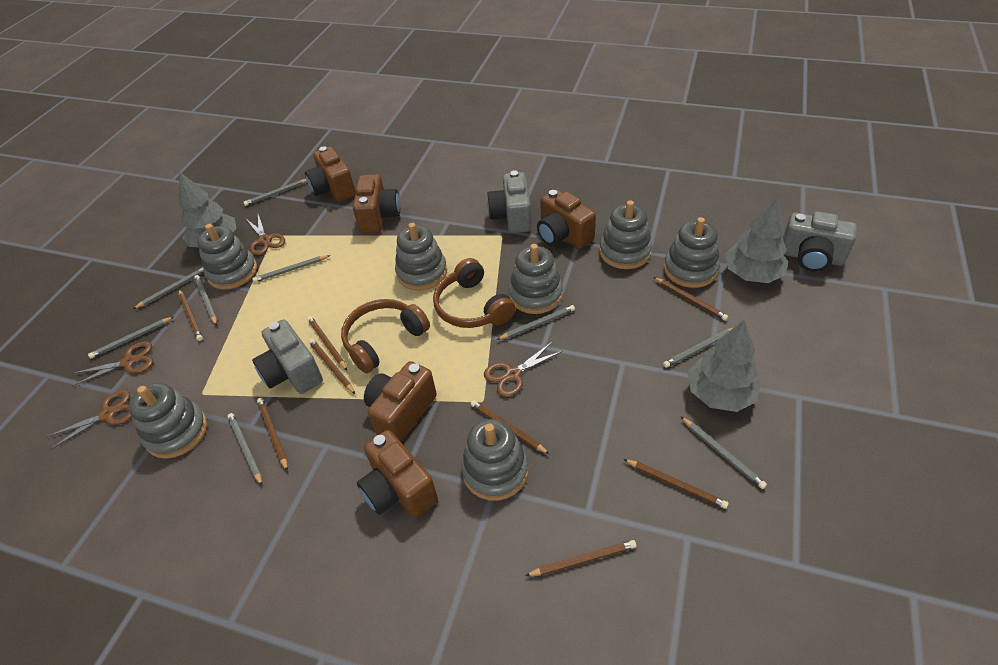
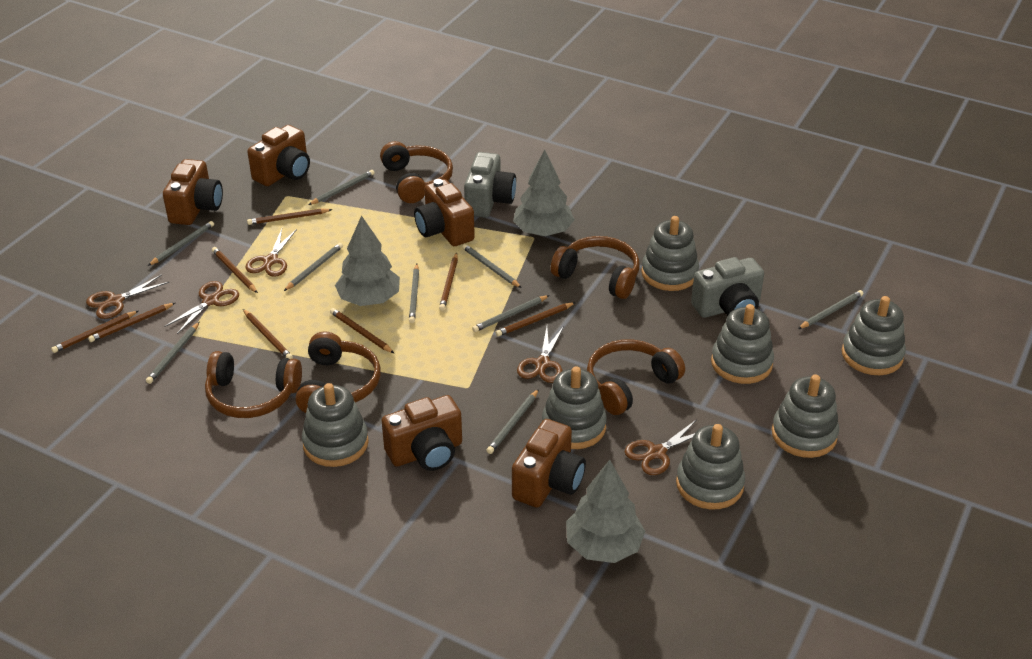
brown headphones: 2 -> 5
brown scissors: 4 -> 5
grey camera: 3 -> 2

